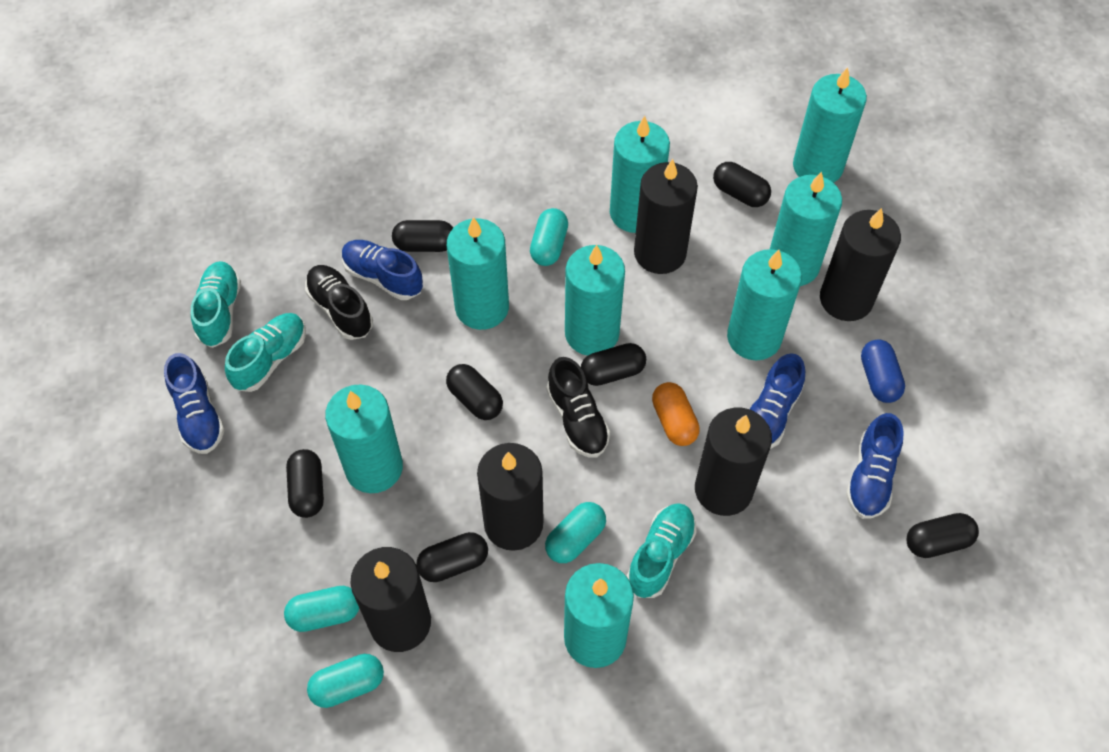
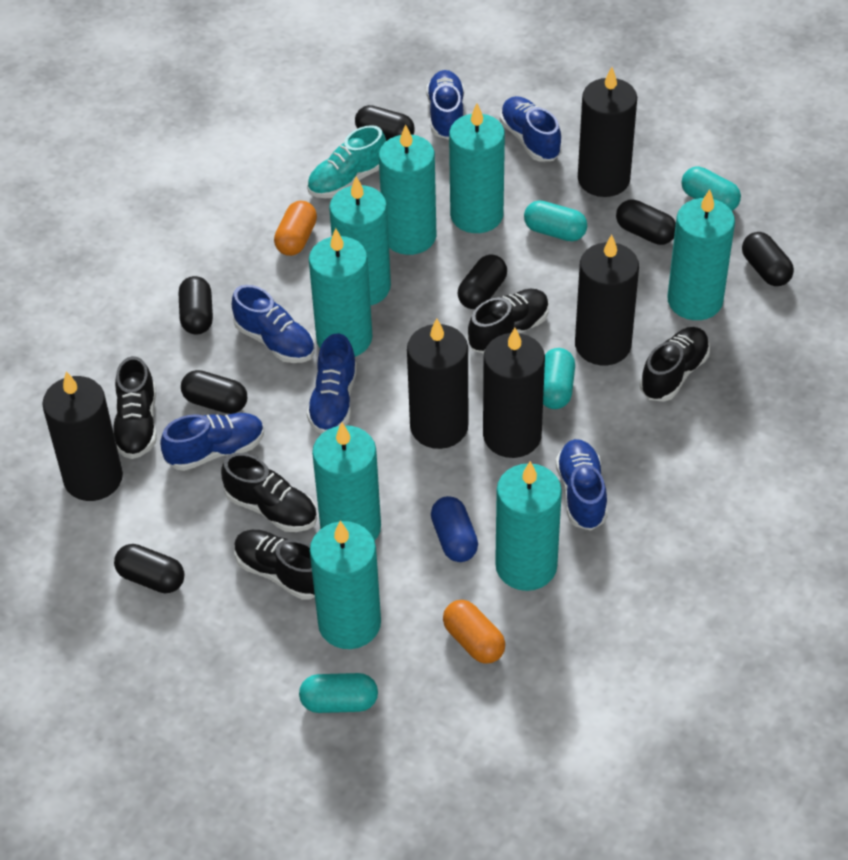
black shoe: 2 -> 5
blue shoe: 4 -> 6
orange capsule: 1 -> 2
turquoise shoe: 3 -> 1

